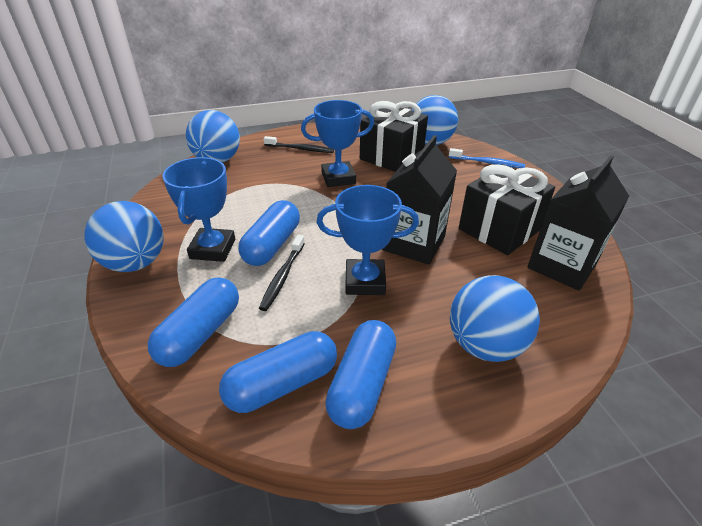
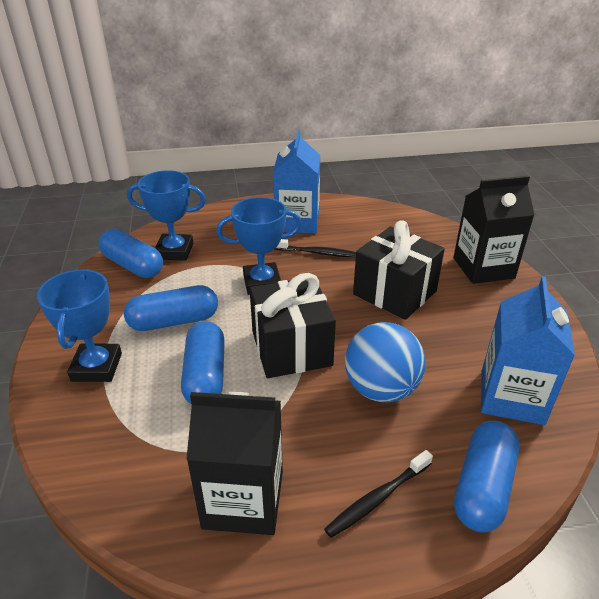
blue ball: 4 -> 1
blue carton: 0 -> 2
blue toothbrush: 1 -> 0

